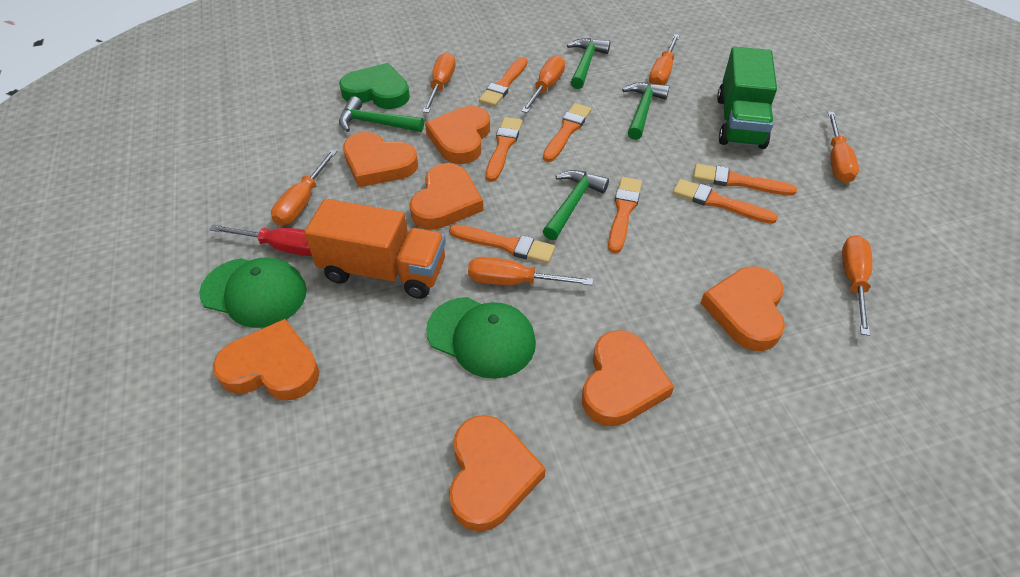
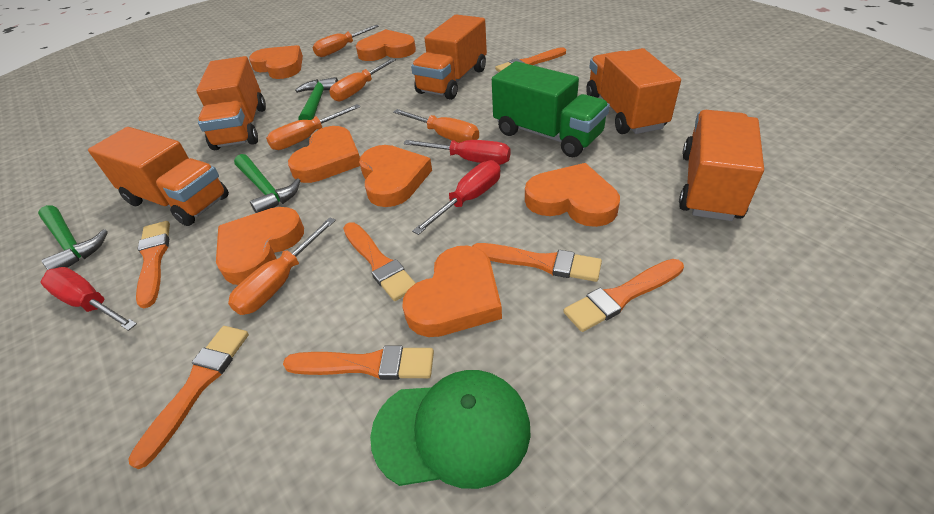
green cap: 2 -> 1
green hammer: 4 -> 3
green heart: 1 -> 0
orange screwdriver: 7 -> 5
orange truck: 1 -> 5
red screwdriver: 1 -> 3

